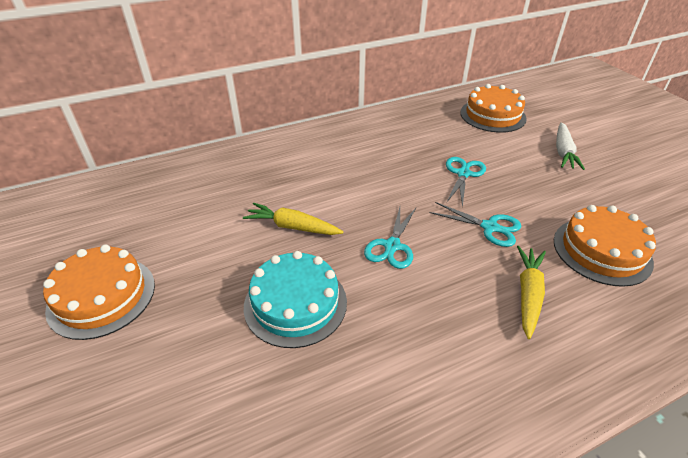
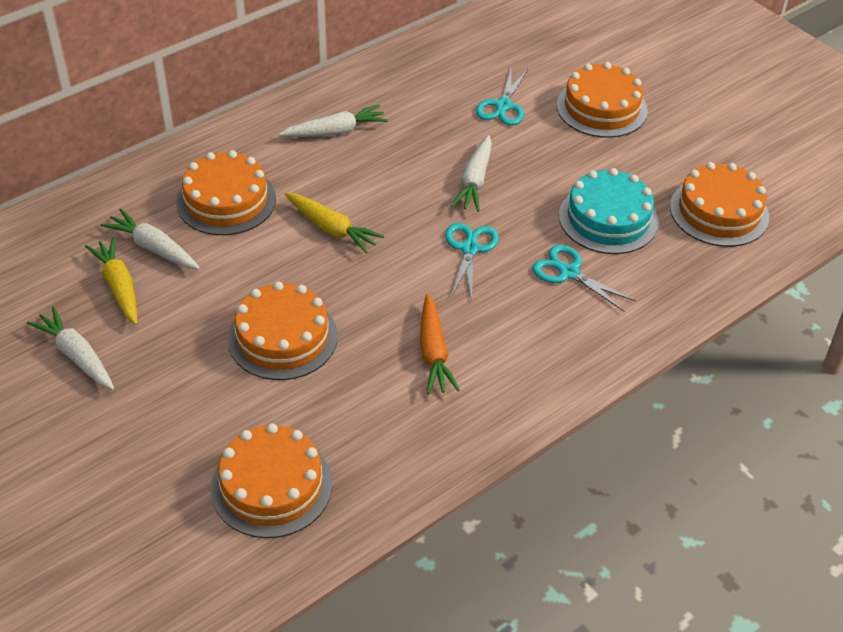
orange cake: 3 -> 5
orange carrot: 0 -> 1
white carrot: 1 -> 4

